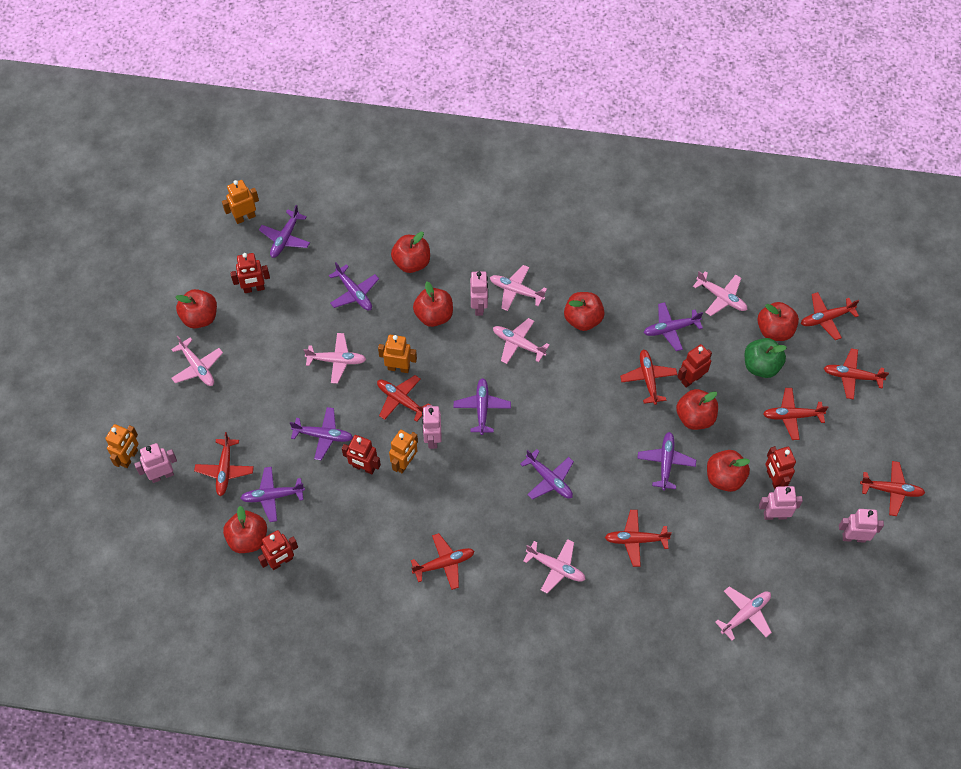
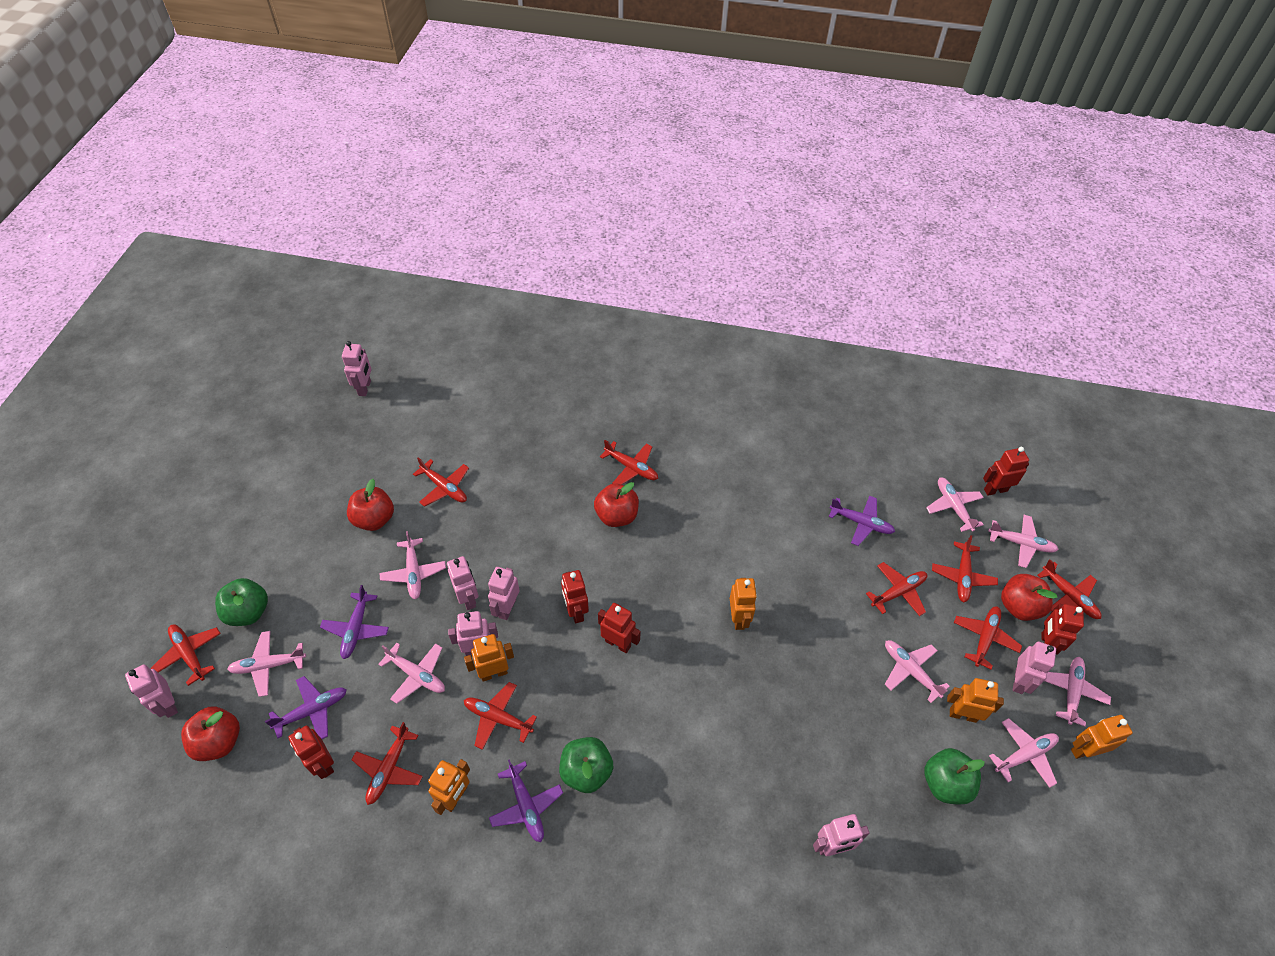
green apple: 1 -> 3
orange robot: 4 -> 5
pink plane: 7 -> 8
pink robot: 5 -> 7
purple plane: 8 -> 4
red apple: 8 -> 4

